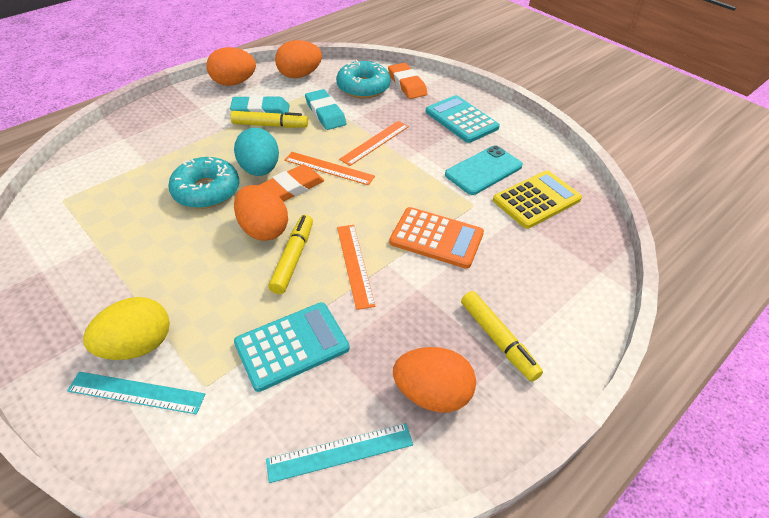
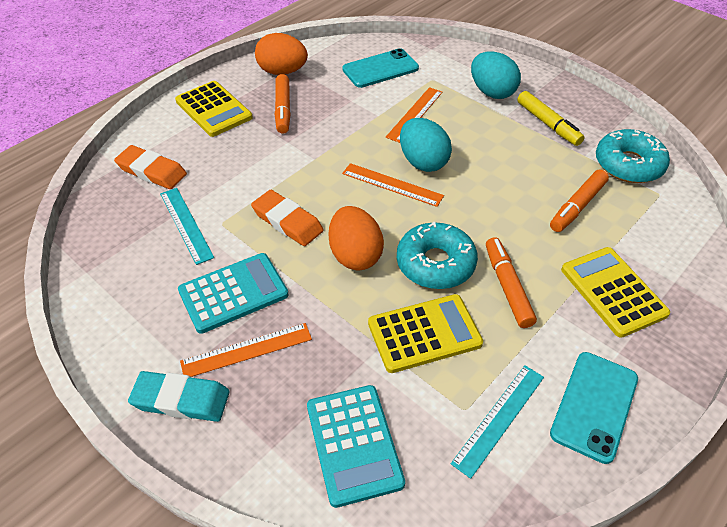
orange calculator: 1 -> 0
orange egg: 4 -> 2
orange marker: 0 -> 3
turquoise egg: 1 -> 2
turquoise eraser: 2 -> 1
turquoise phone: 1 -> 2
yellow calculator: 1 -> 3
yellow egg: 1 -> 0
yellow marker: 3 -> 1

